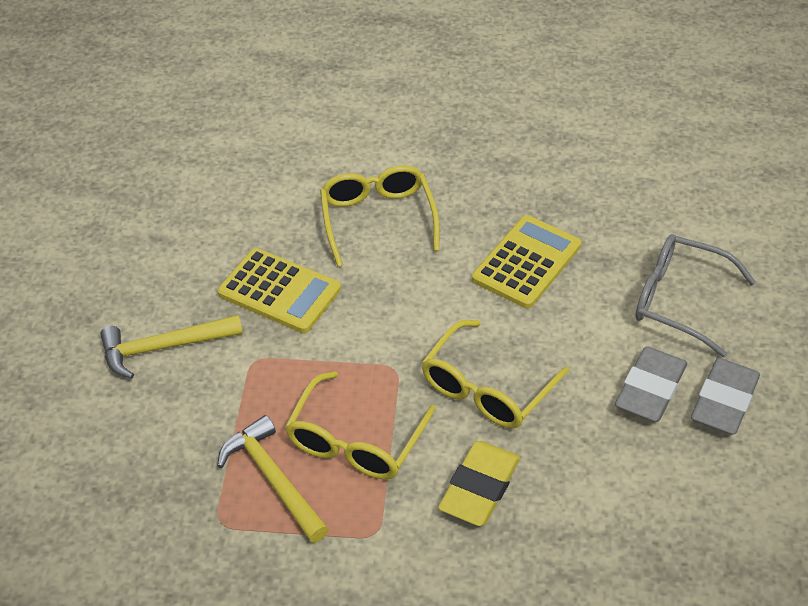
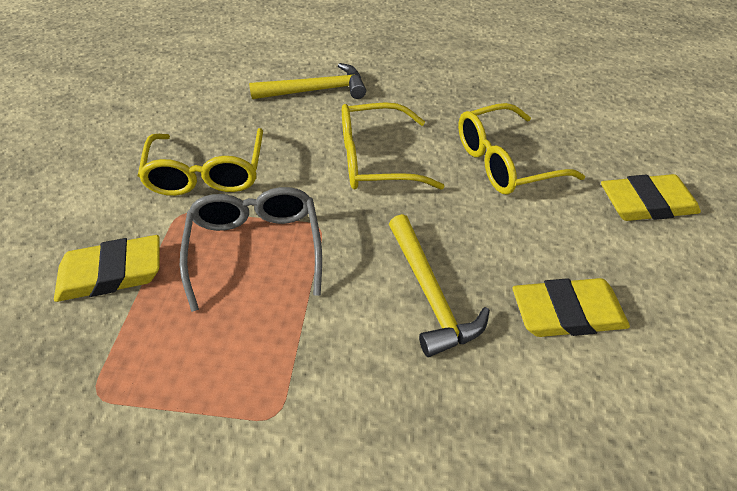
grey eraser: 2 -> 0
yellow calculator: 2 -> 0
yellow eraser: 1 -> 3

